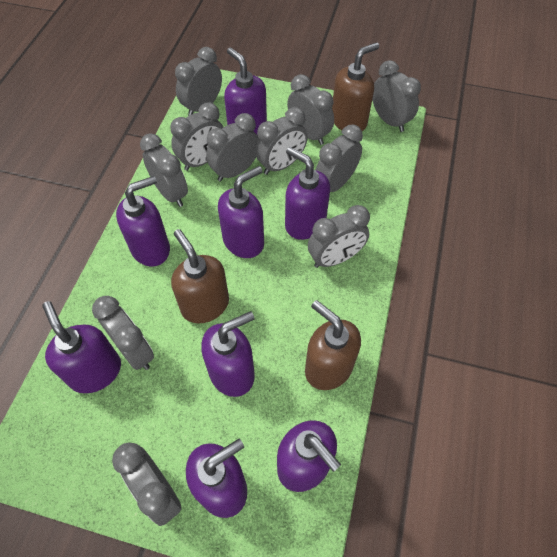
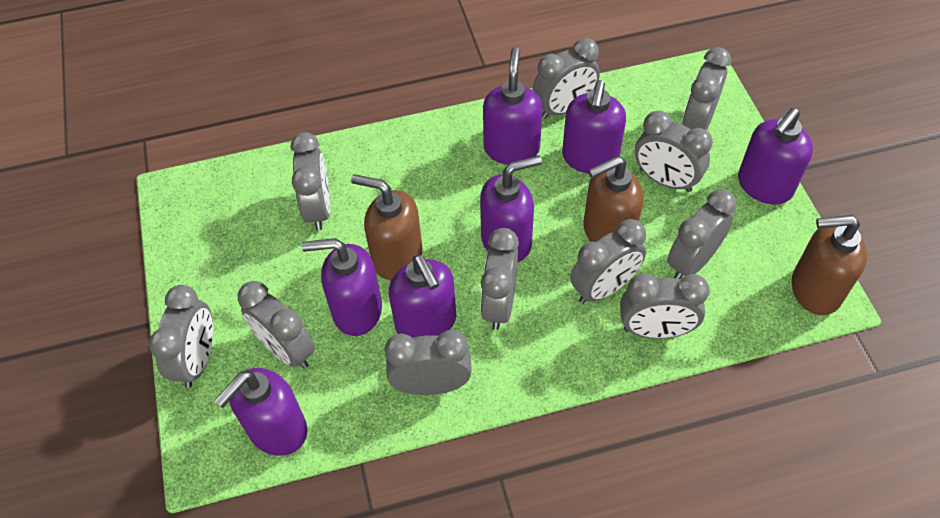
purple soap dispenser: 8 -> 7

